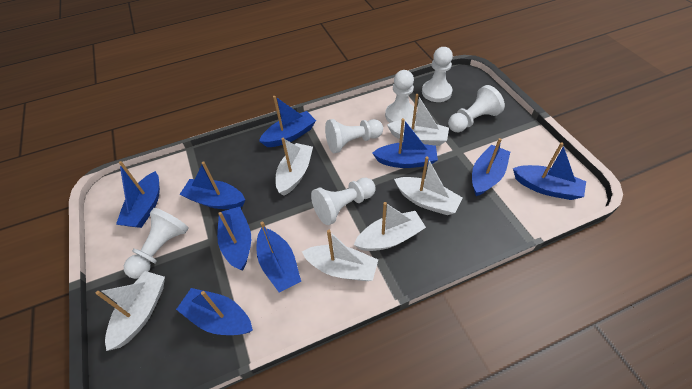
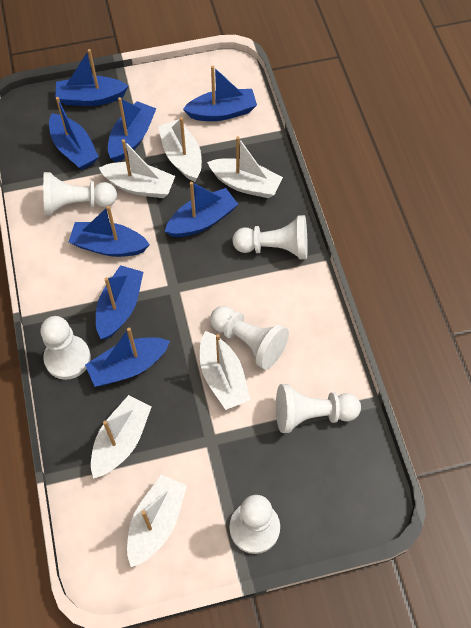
blue boat: 9 -> 8

